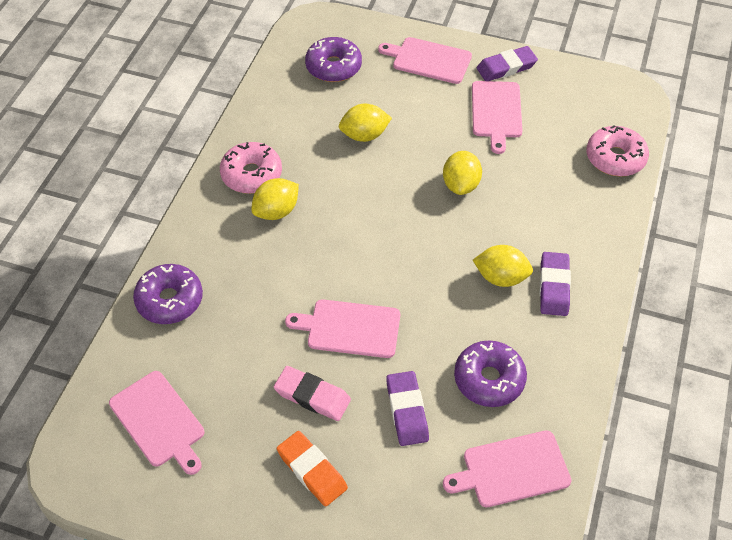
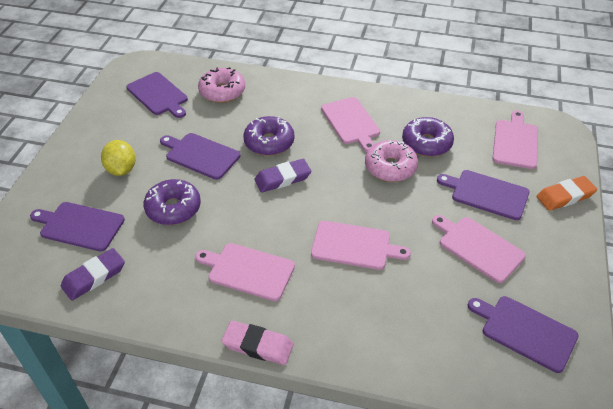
purple cutting board: 0 -> 5
purple eraser: 3 -> 2
yellow lemon: 4 -> 1

